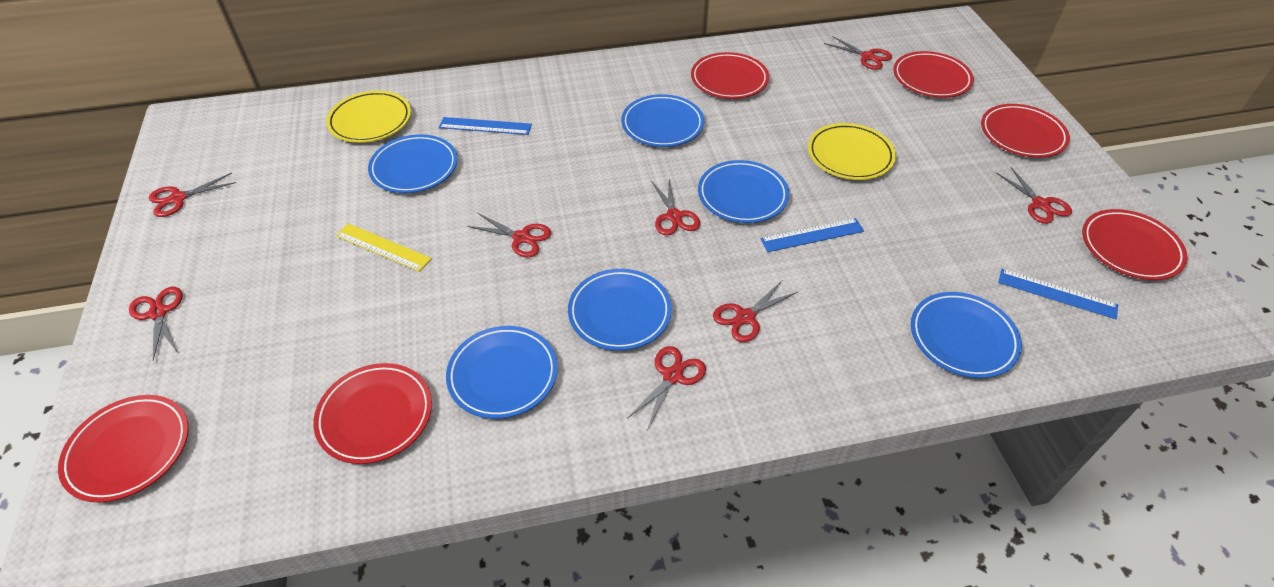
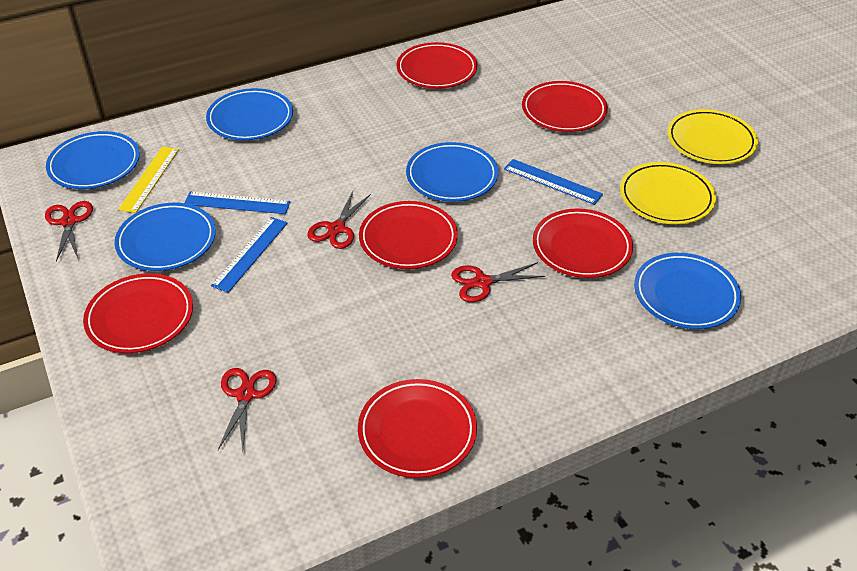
blue plate: 6 -> 5
red scissors: 8 -> 4

